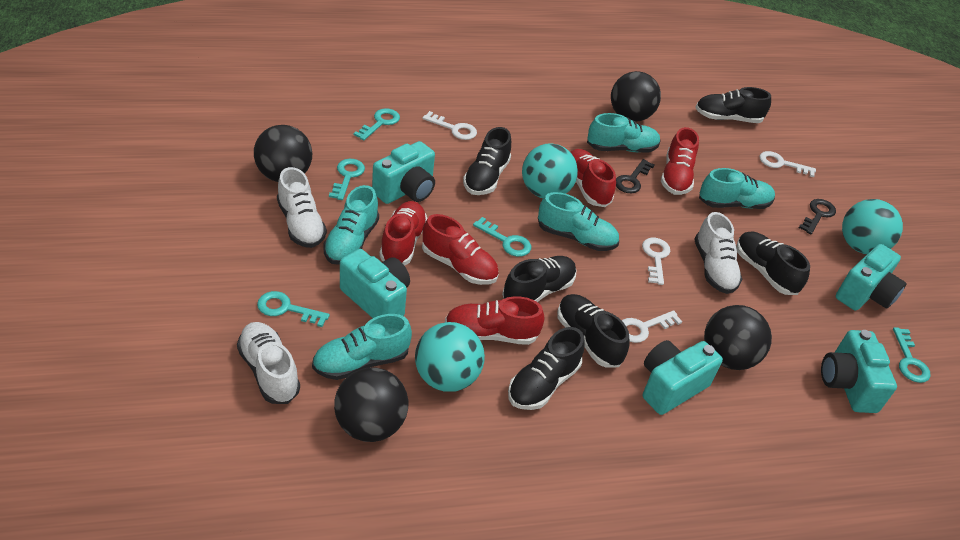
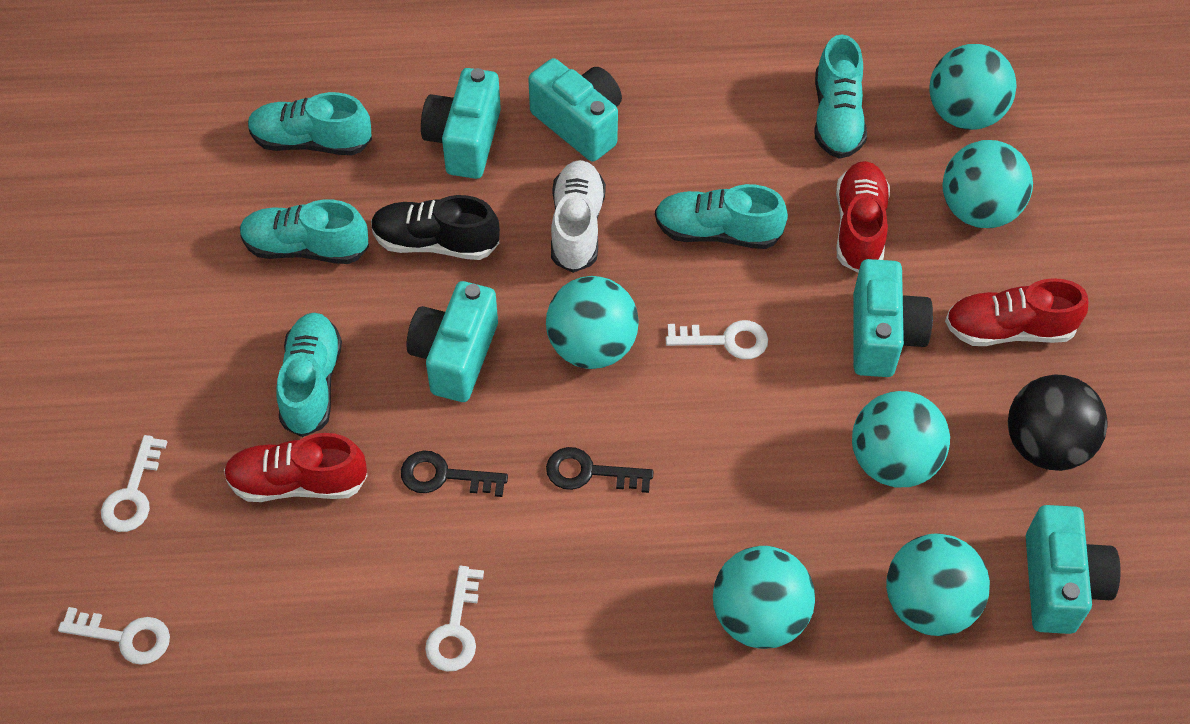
black ball: 4 -> 1
black shoe: 6 -> 1
red shoe: 5 -> 3
turquoise ball: 3 -> 6
turquoise key: 5 -> 0
white shoe: 3 -> 1

